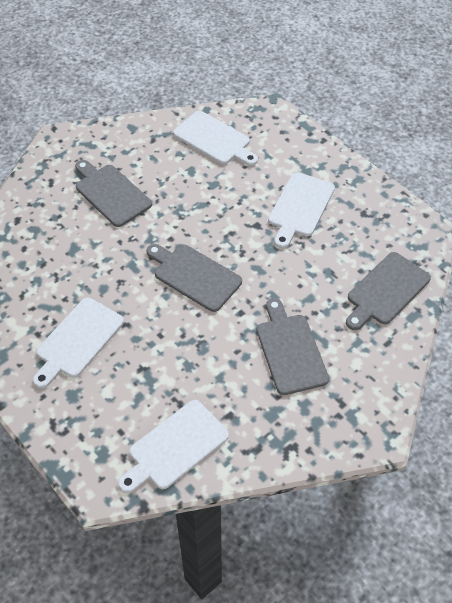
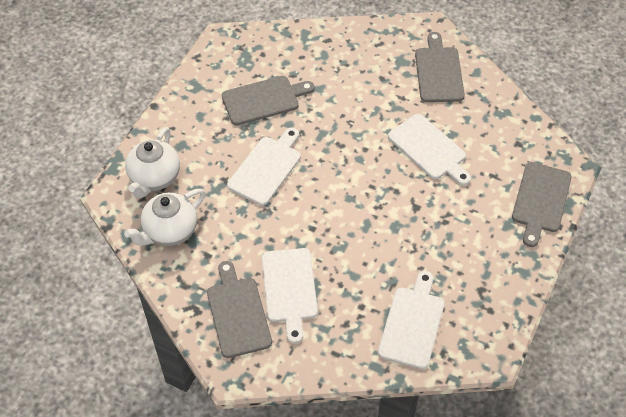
white teapot: 0 -> 2

